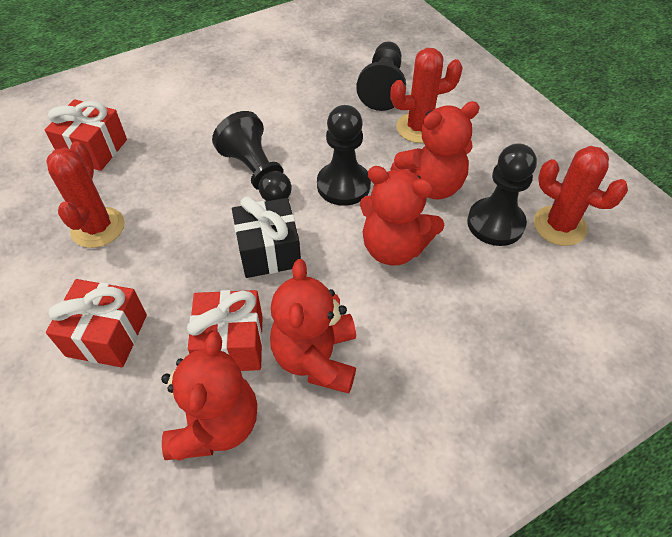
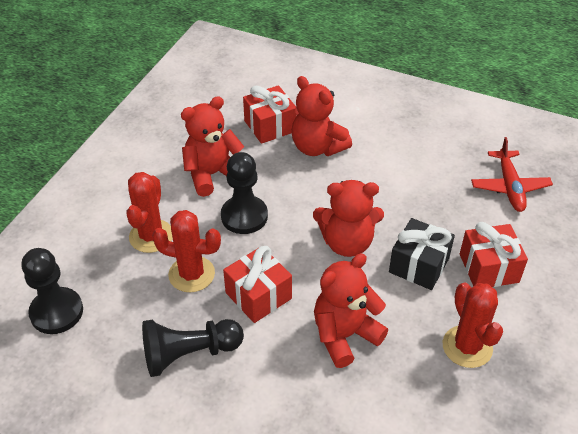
black pawn: 4 -> 3
red plane: 0 -> 1

